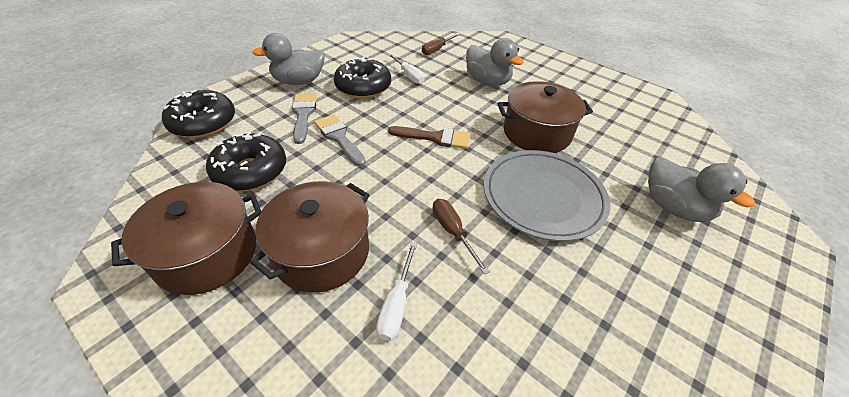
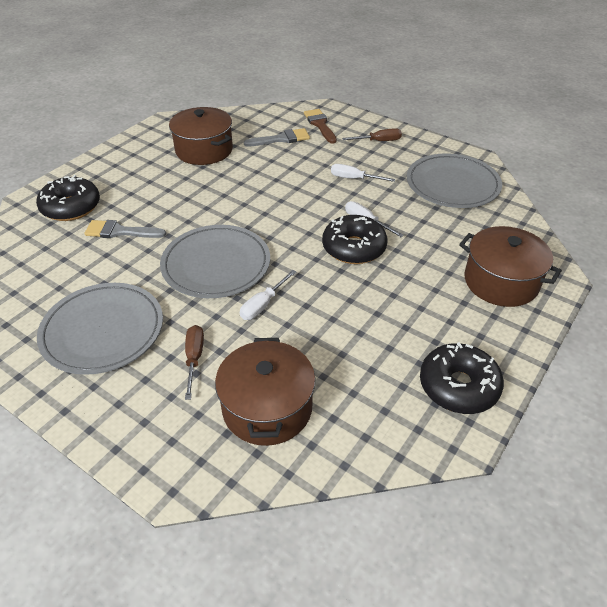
grey duck: 3 -> 0
grey plate: 1 -> 3
white screwdriver: 2 -> 3

